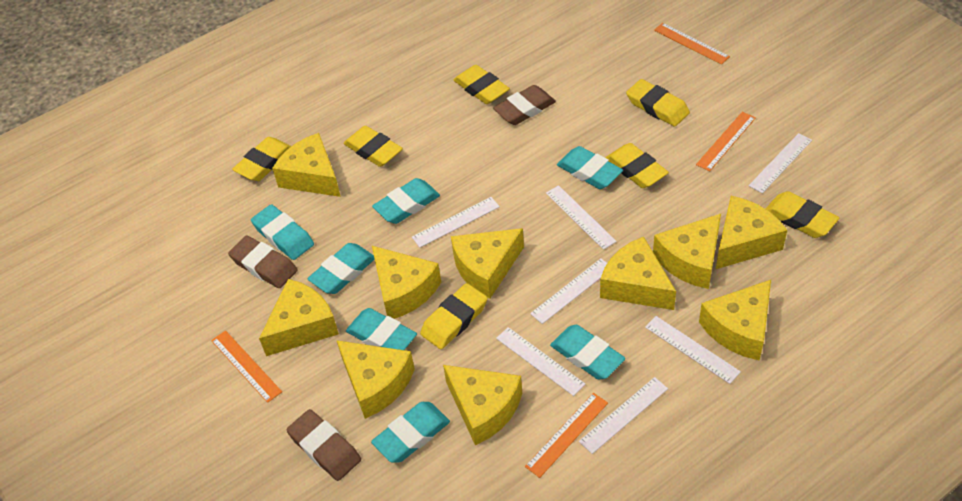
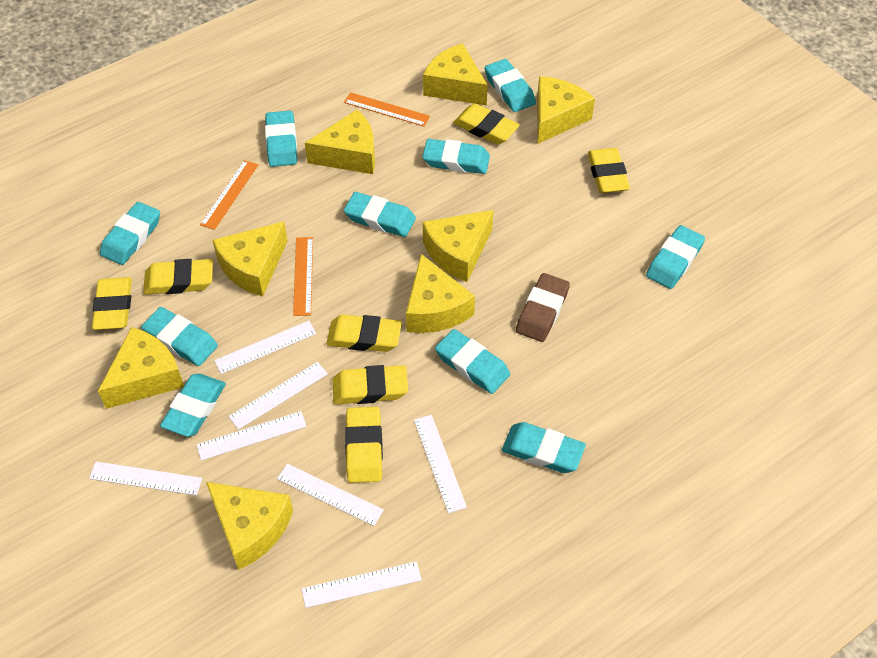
brown eraser: 3 -> 1
orange ruler: 4 -> 3
turquoise eraser: 7 -> 10
yellow cheese: 10 -> 8

